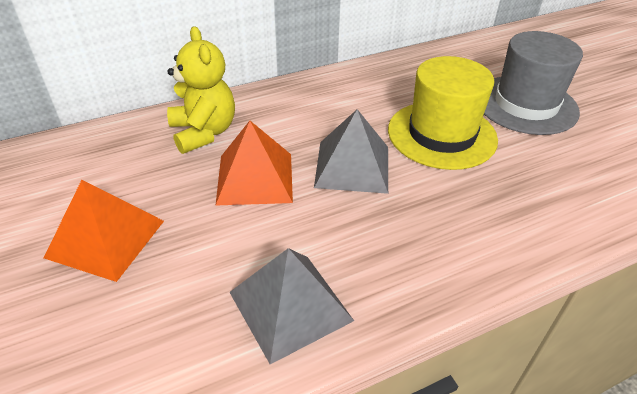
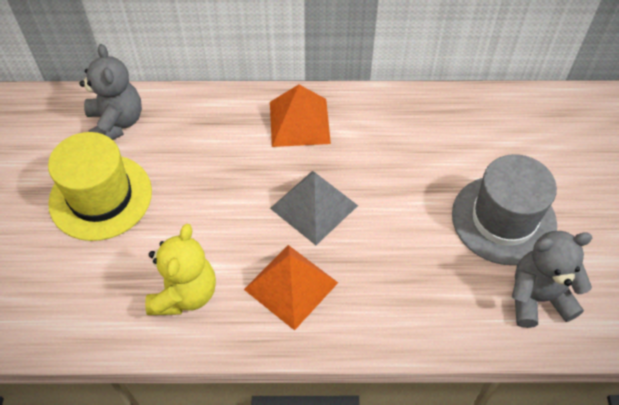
grey pyramid: 2 -> 1
grey teddy bear: 0 -> 2

